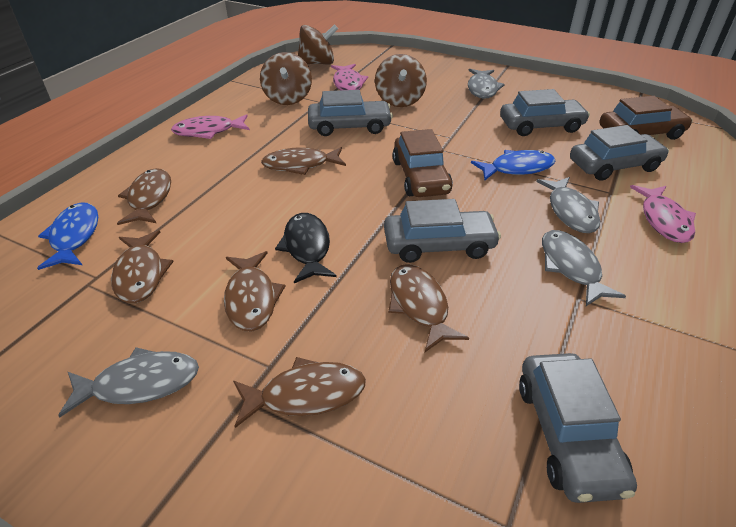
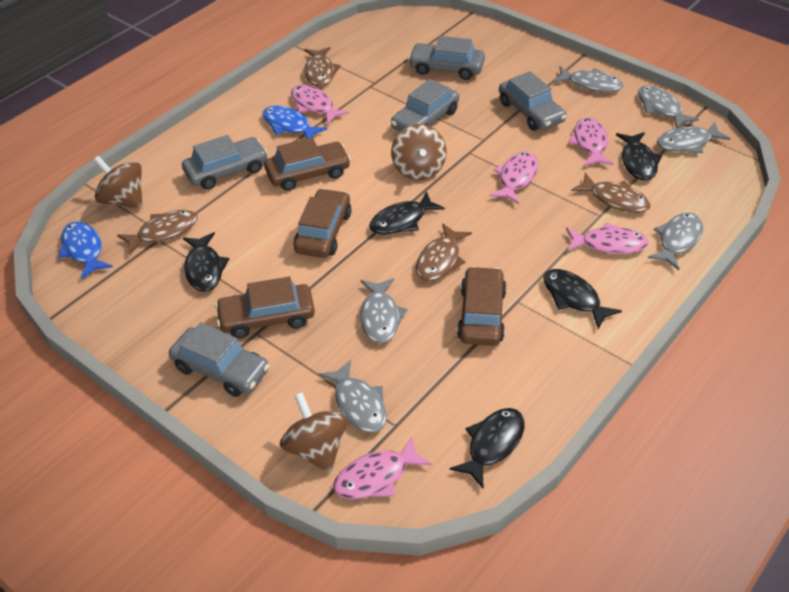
black fish: 1 -> 5
brown car: 2 -> 4
brown fish: 6 -> 4
grey fish: 4 -> 6
pink fish: 3 -> 5

